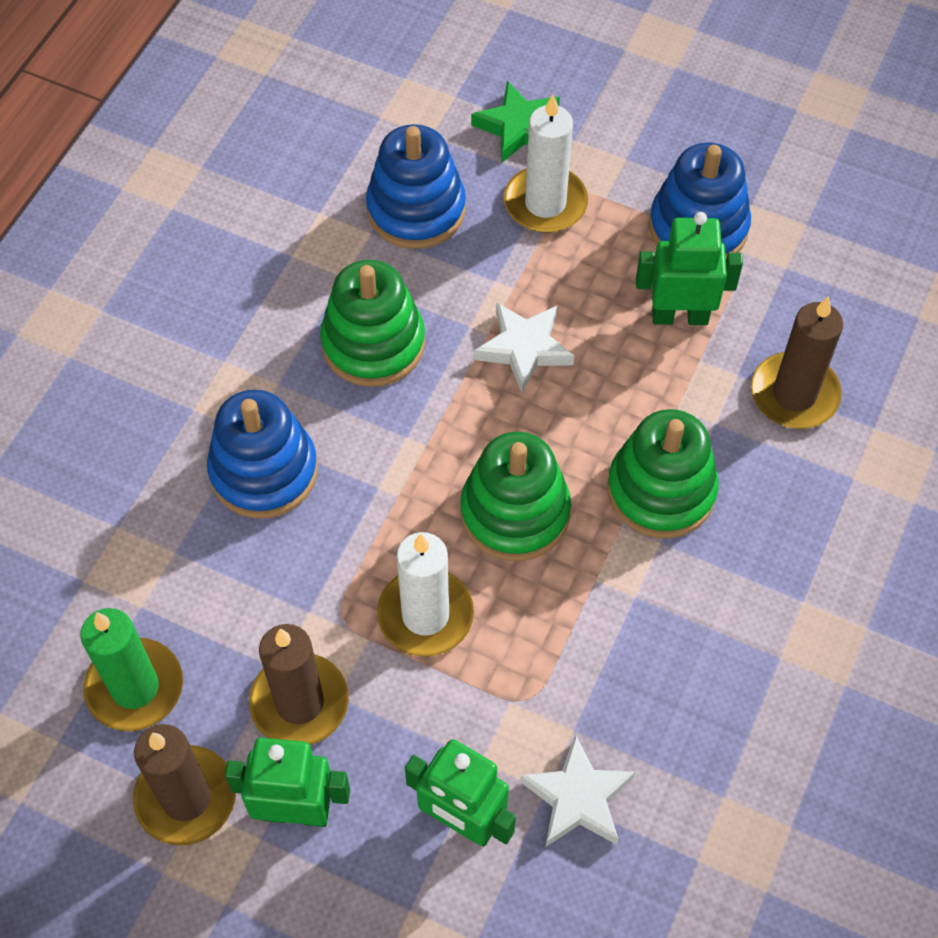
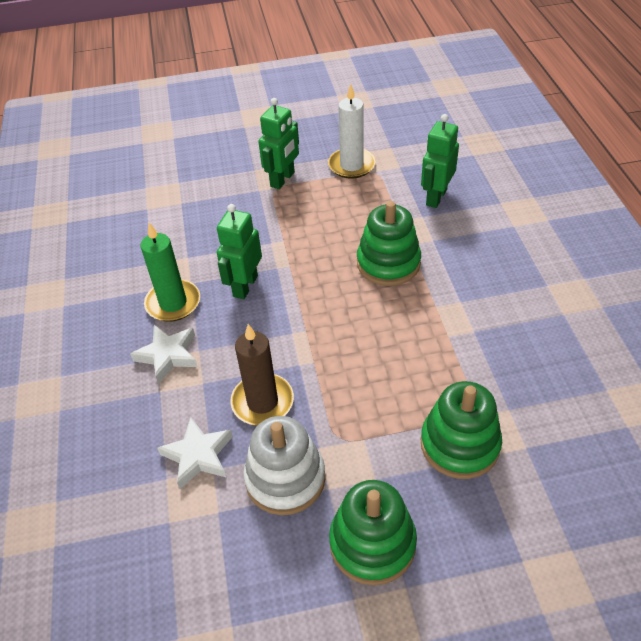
blue stacking toy: 3 -> 0
brown candle: 3 -> 1
green star: 1 -> 0
white candle: 2 -> 1
white stacking toy: 0 -> 1

